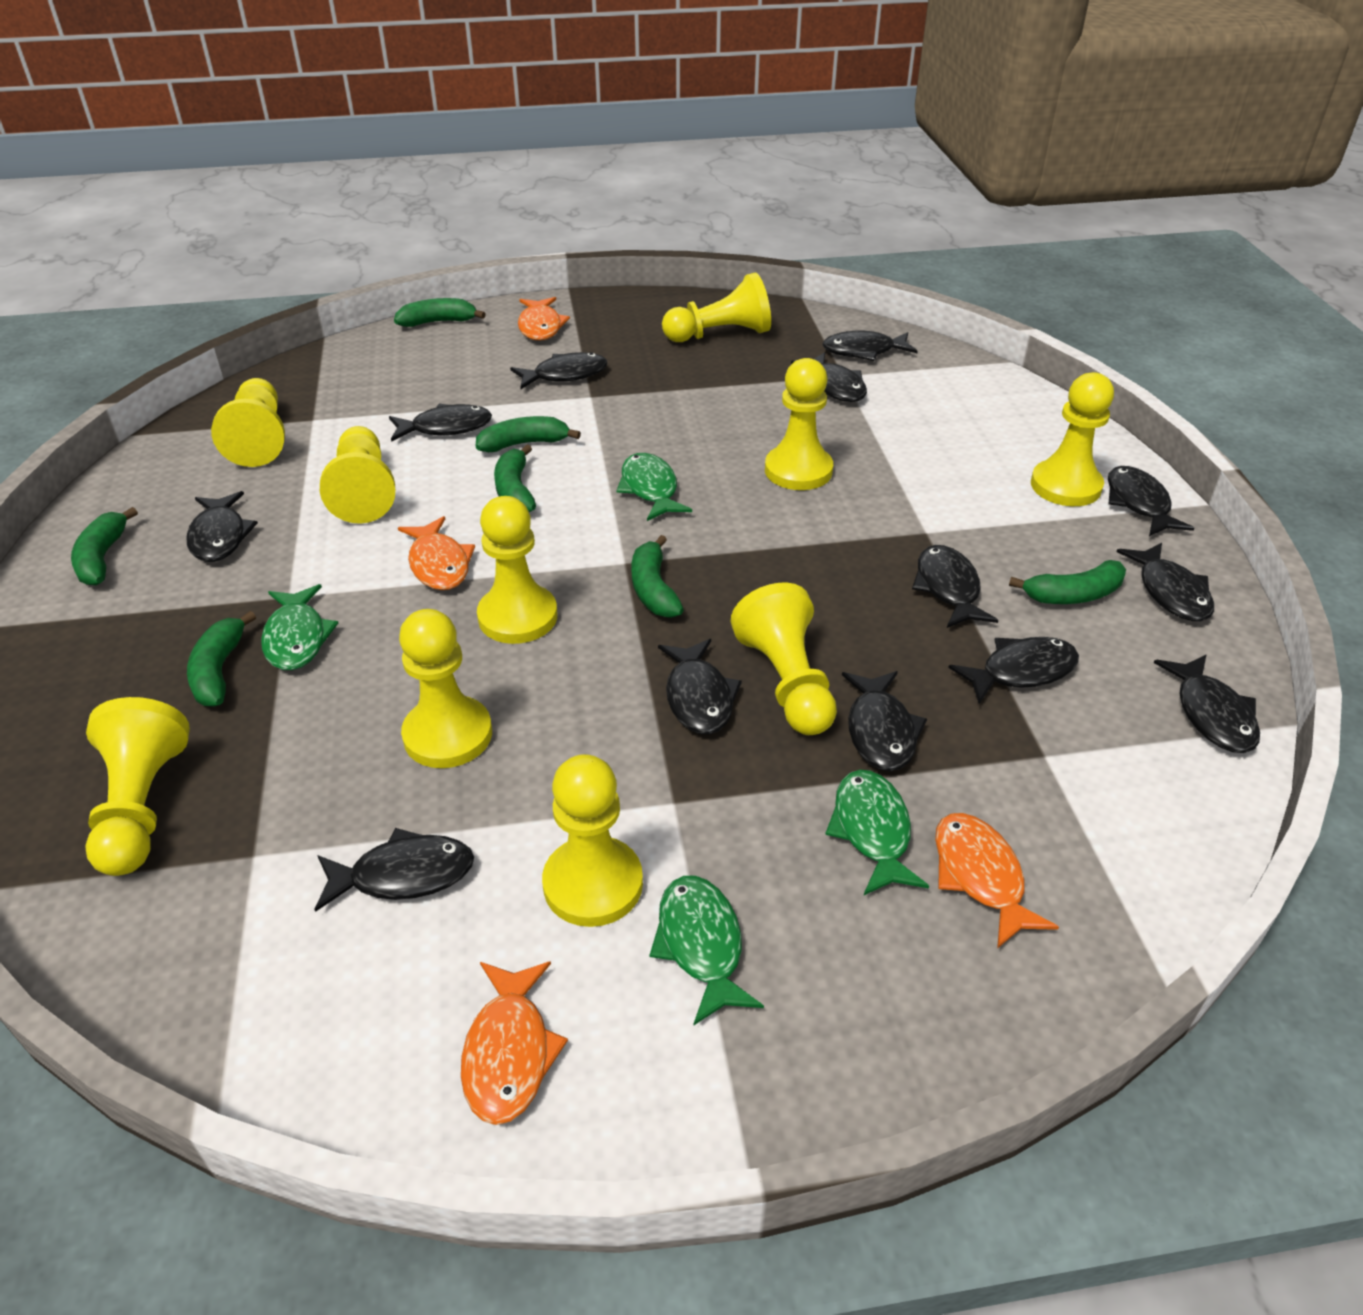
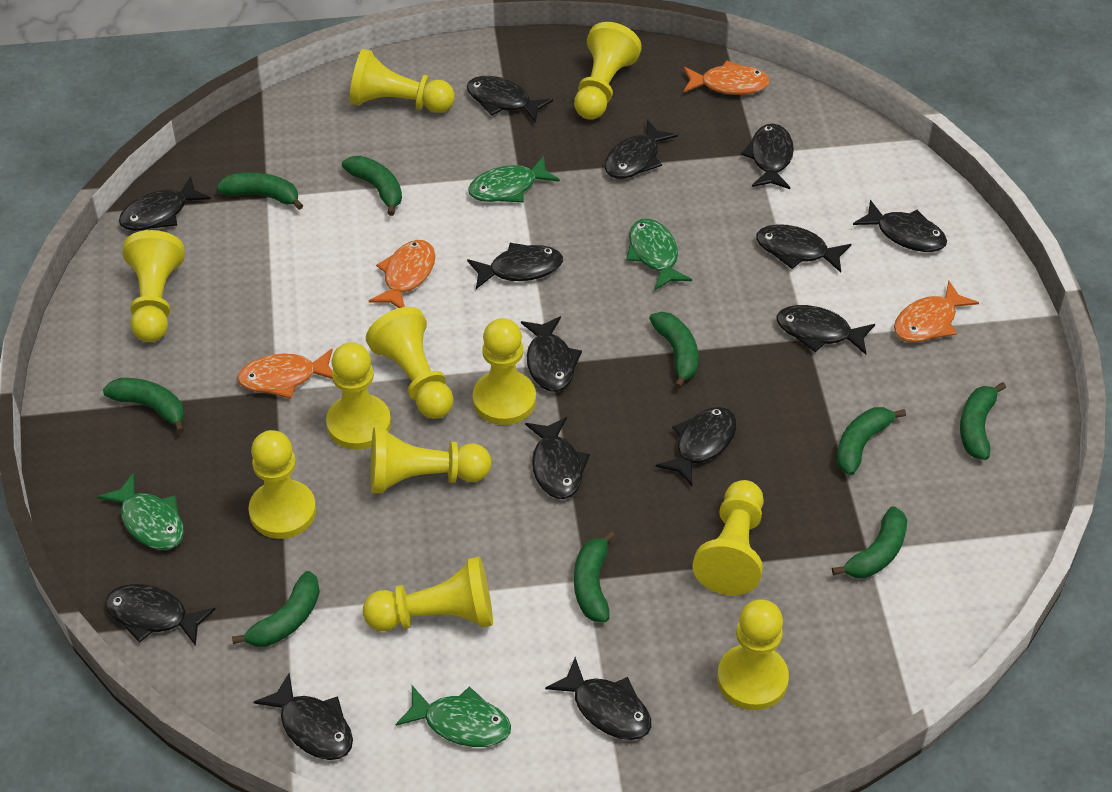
black fish: 13 -> 14
green banana: 7 -> 9
yellow pawn: 10 -> 11

